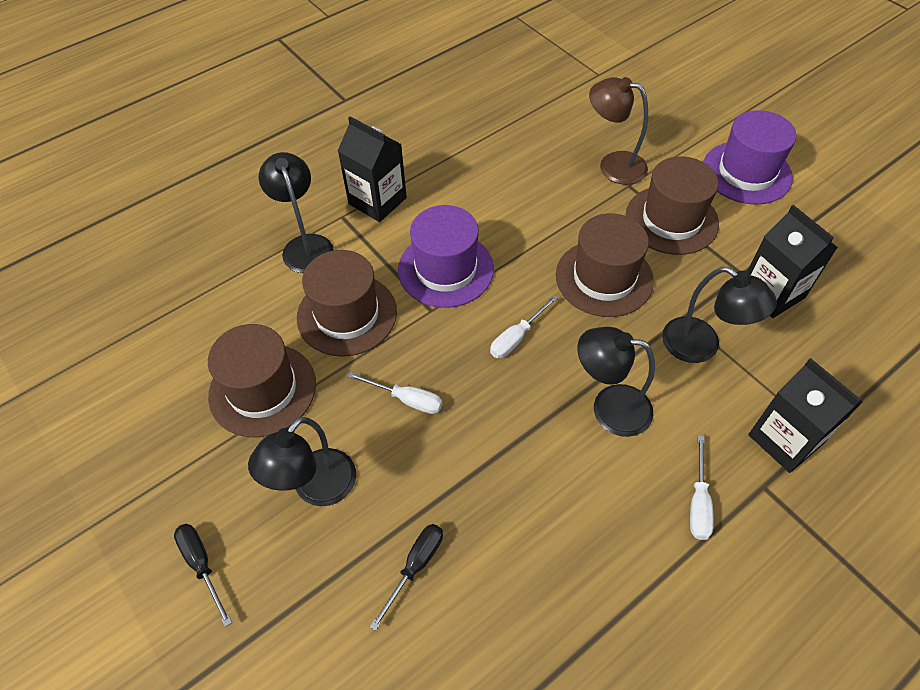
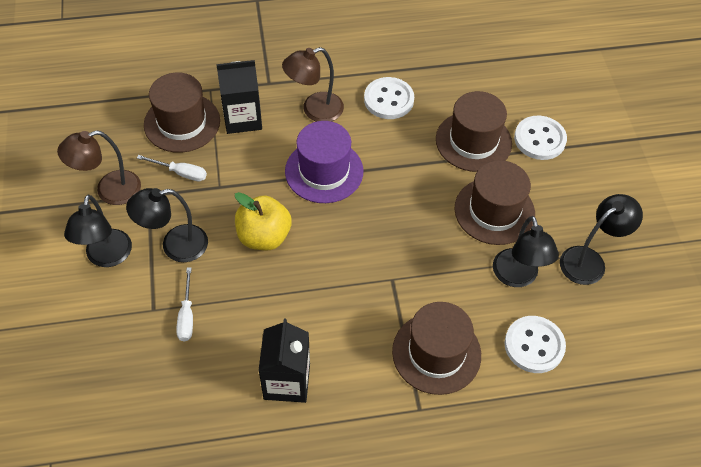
black carton: 3 -> 2
black screwdriver: 2 -> 0
brown lamp: 1 -> 2
purple hat: 2 -> 1
white button: 0 -> 3
white screwdriver: 3 -> 2
yellow apple: 0 -> 1

